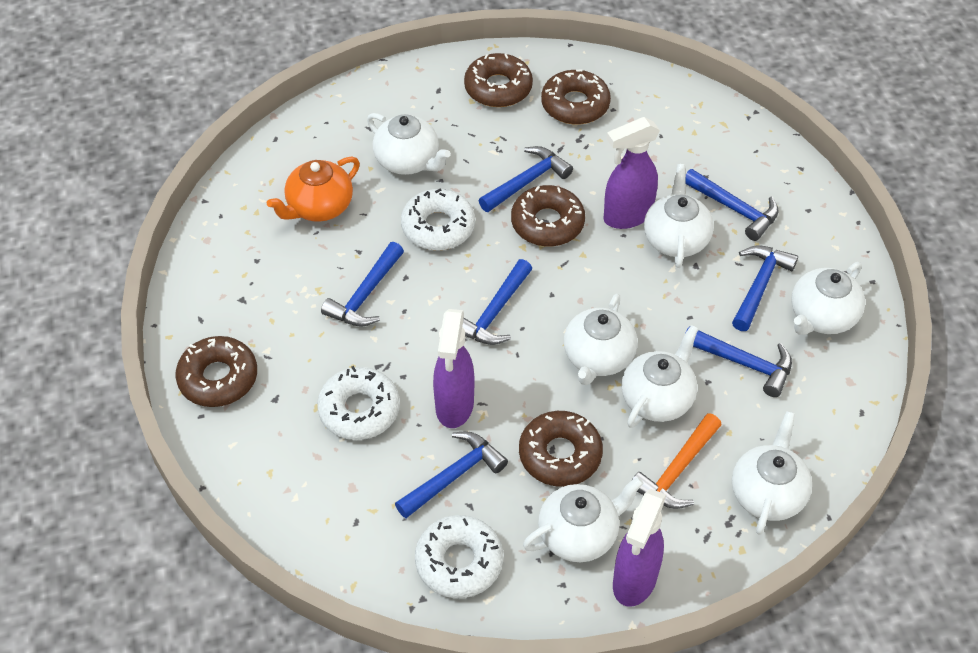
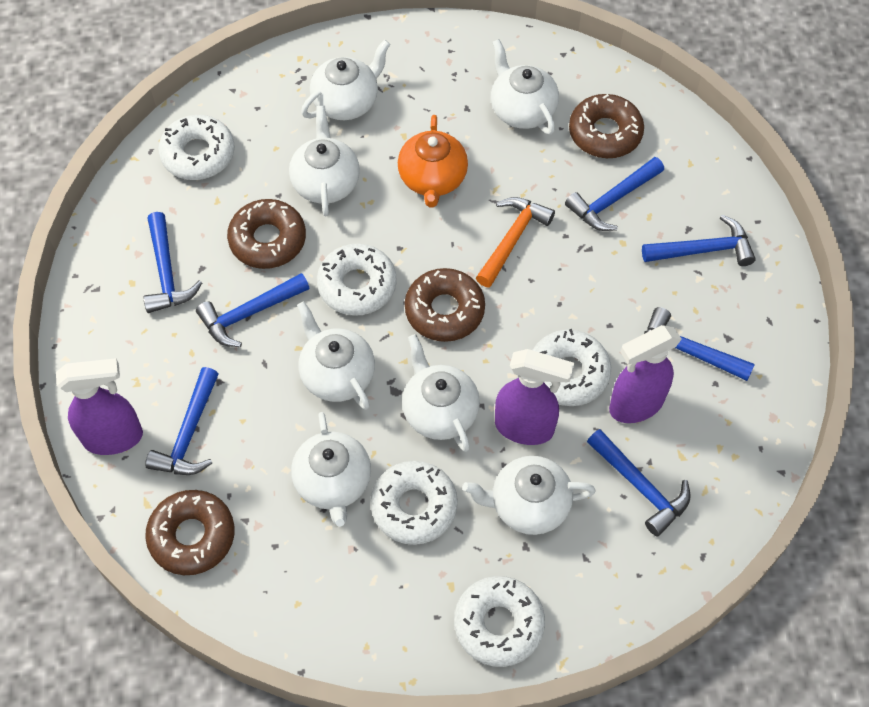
brown donut: 5 -> 4
white donut: 3 -> 5

